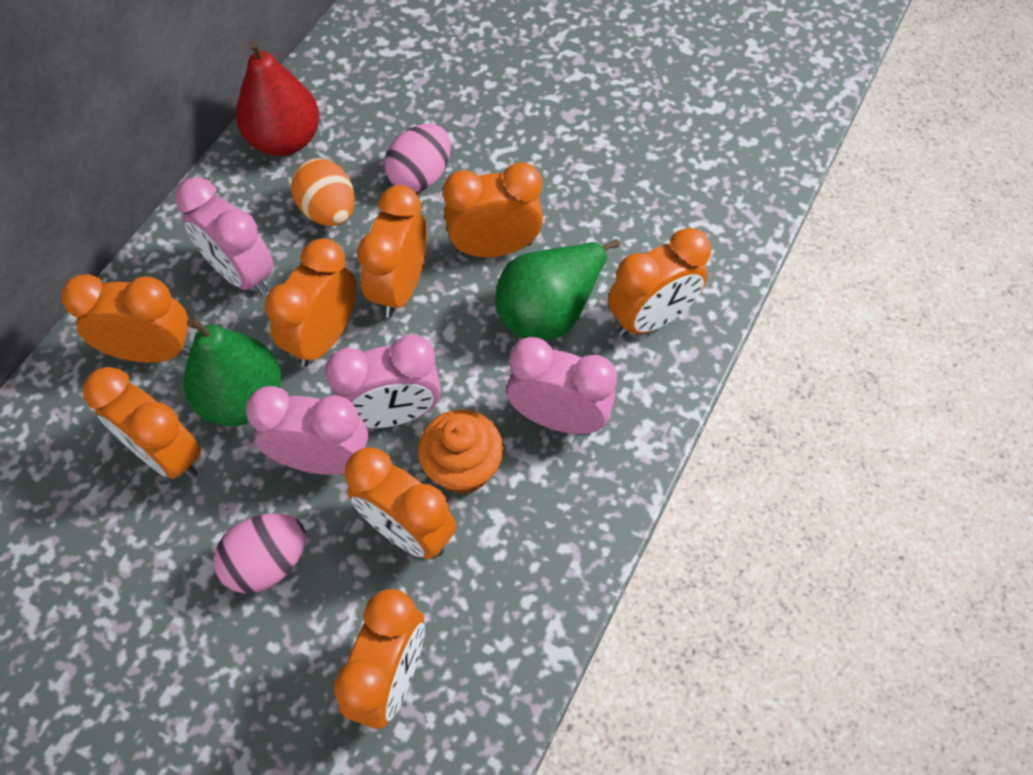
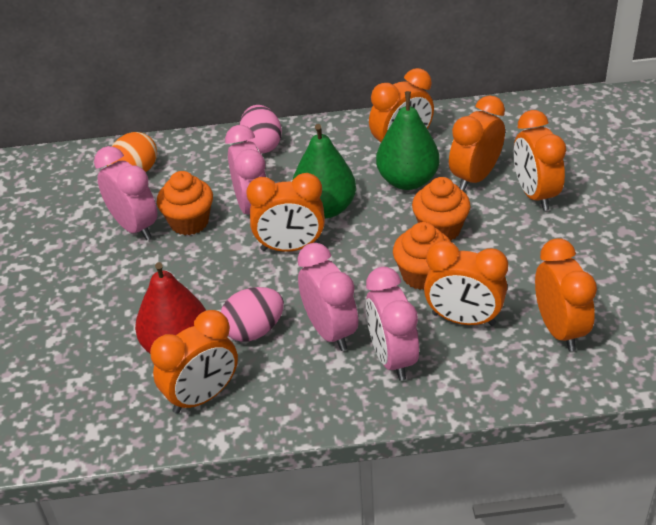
orange clock: 8 -> 7
orange cupcake: 1 -> 3

